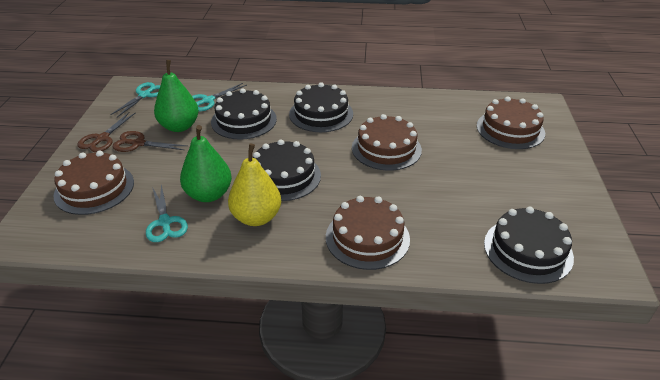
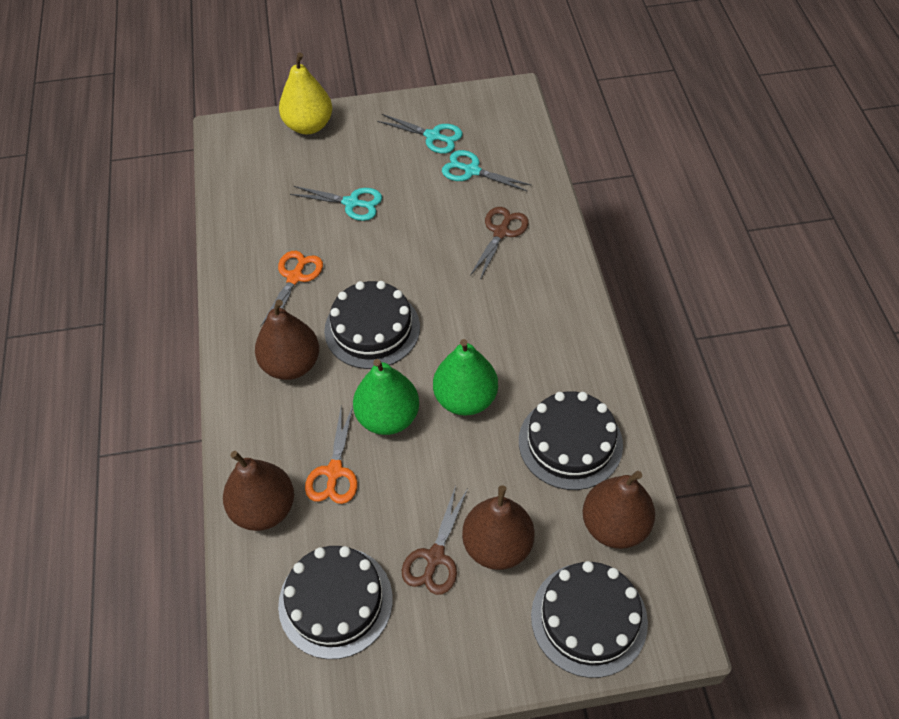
brown cake: 4 -> 0
brown pear: 0 -> 4
orange scissors: 0 -> 2

